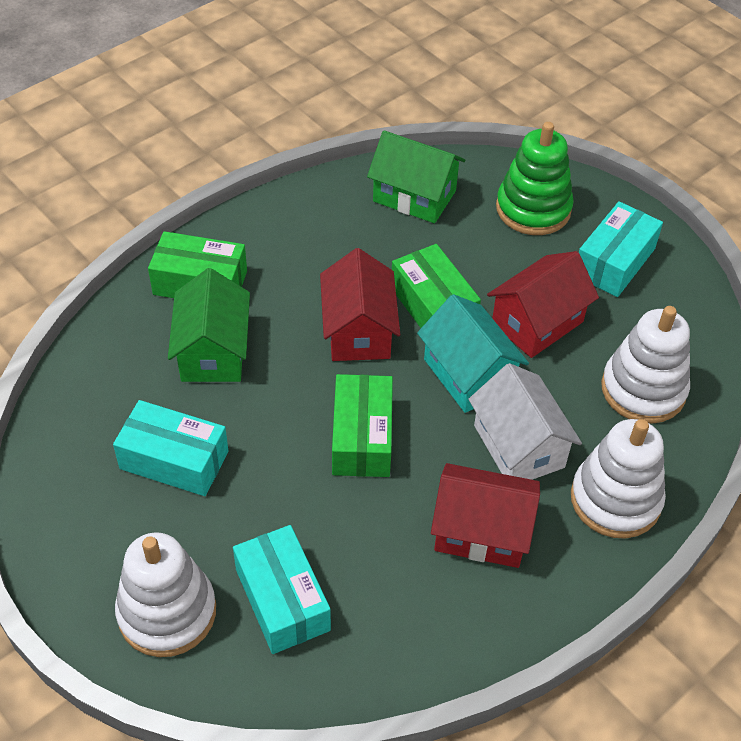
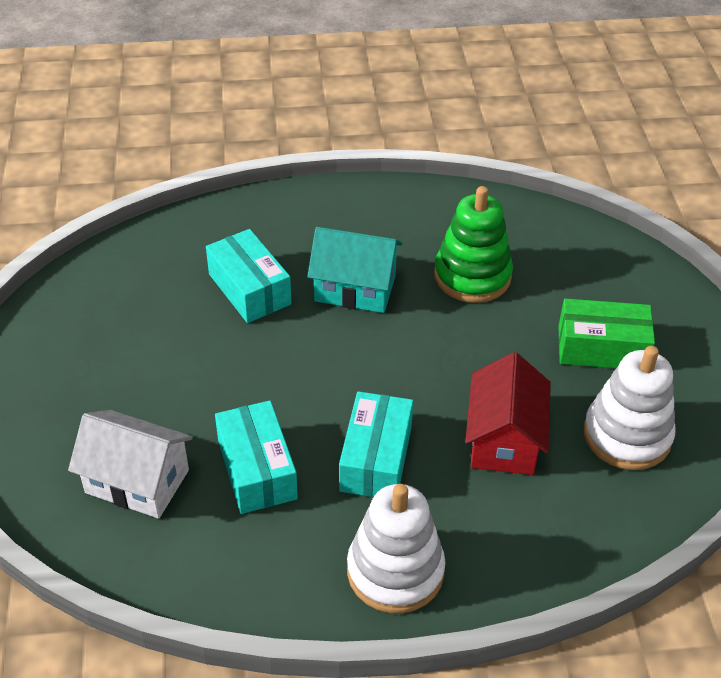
green box: 3 -> 1
green house: 2 -> 0
red house: 3 -> 1
white stacking toy: 3 -> 2

